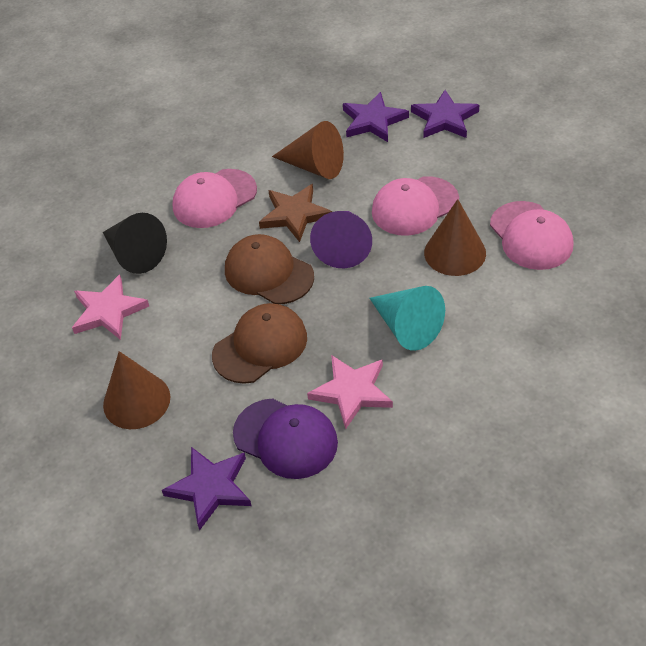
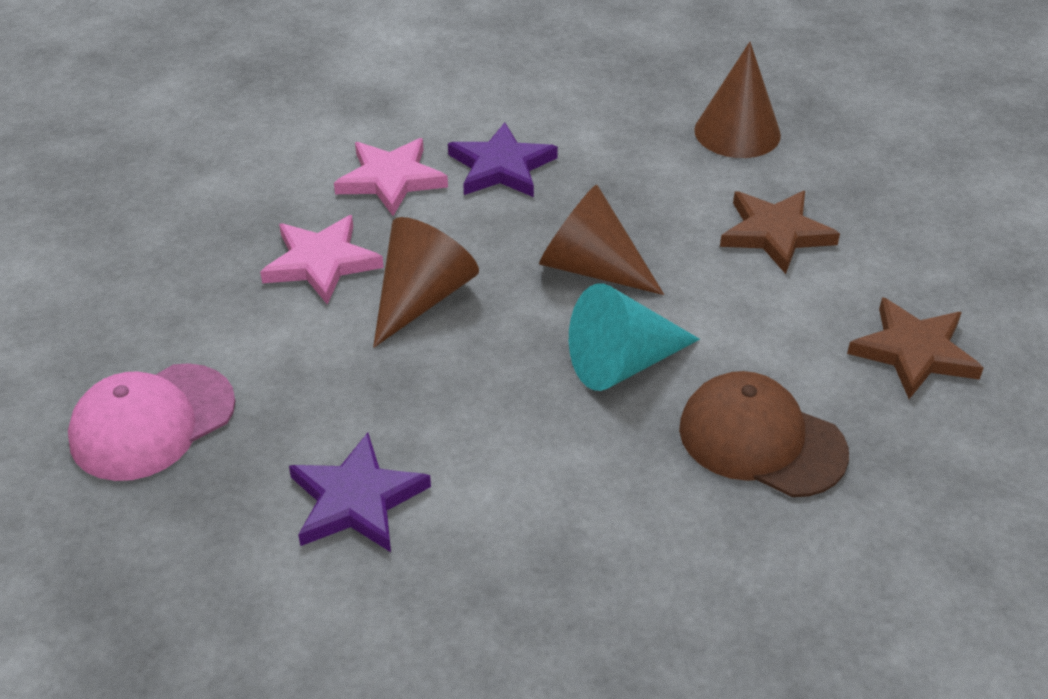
black cone: 1 -> 0
brown cap: 2 -> 1
brown star: 1 -> 2
pink cap: 3 -> 1
purple cap: 1 -> 0
purple cone: 1 -> 0
purple star: 3 -> 2

